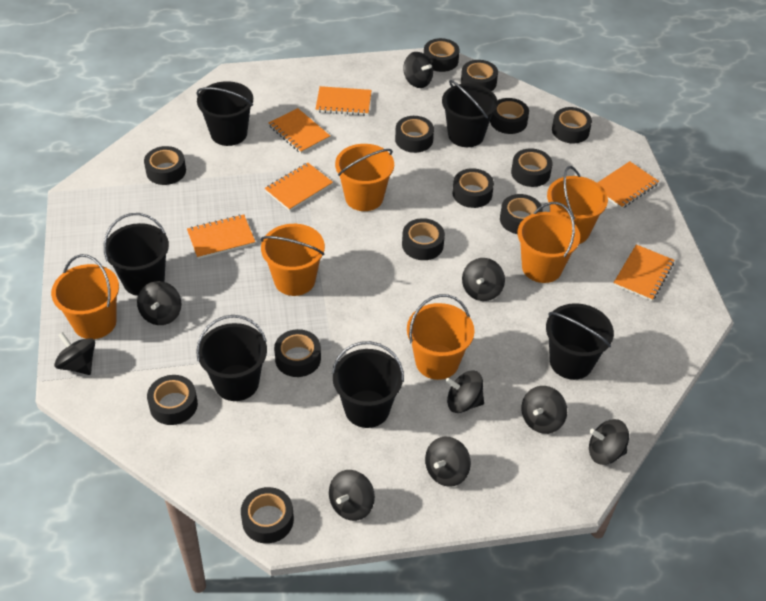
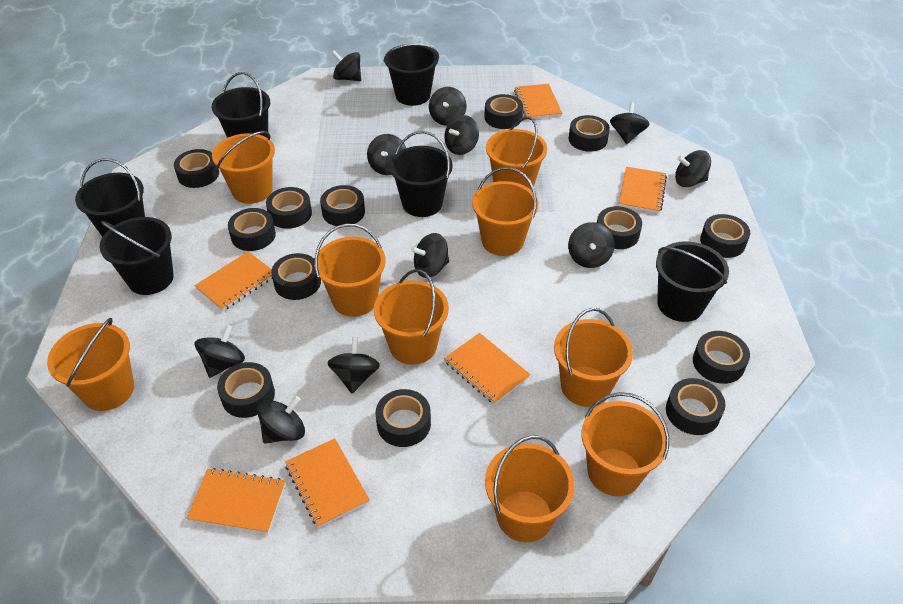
black spinning top: 9 -> 11
orange bucket: 6 -> 9

